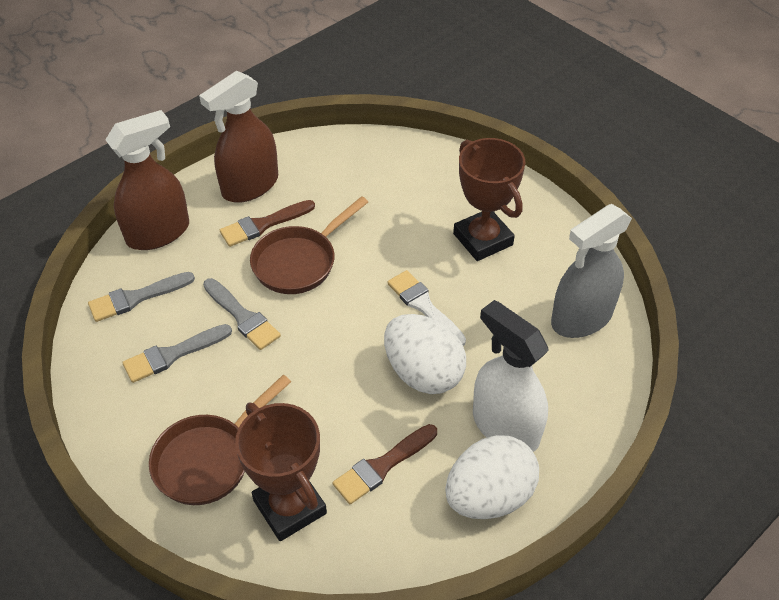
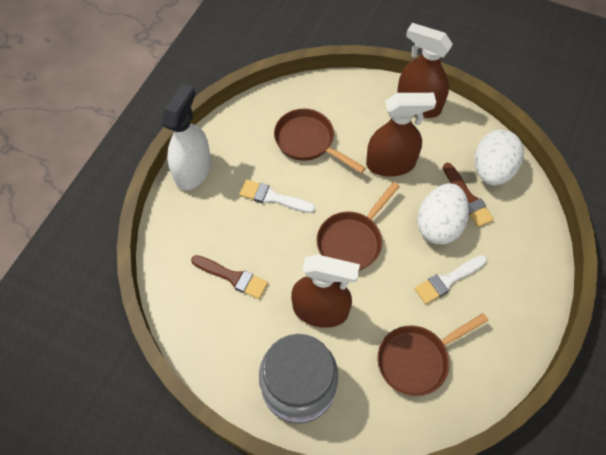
brown pan: 2 -> 3
brown spray bottle: 2 -> 3
brown trophy: 2 -> 0
grey brush: 3 -> 0
grey jar: 0 -> 1
grey spray bottle: 1 -> 0
white brush: 1 -> 2

